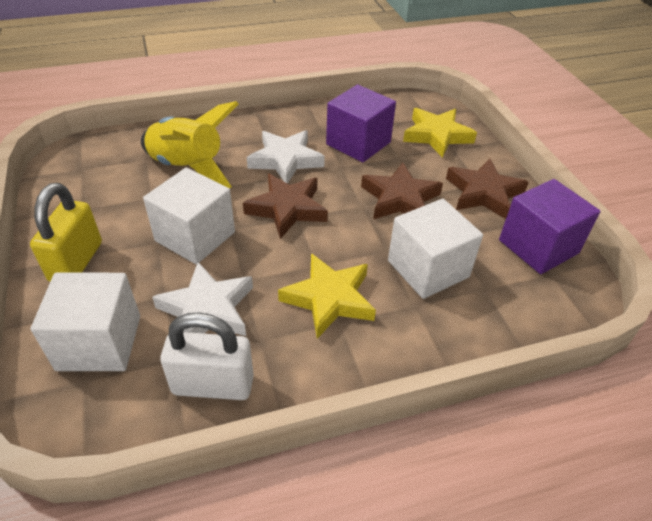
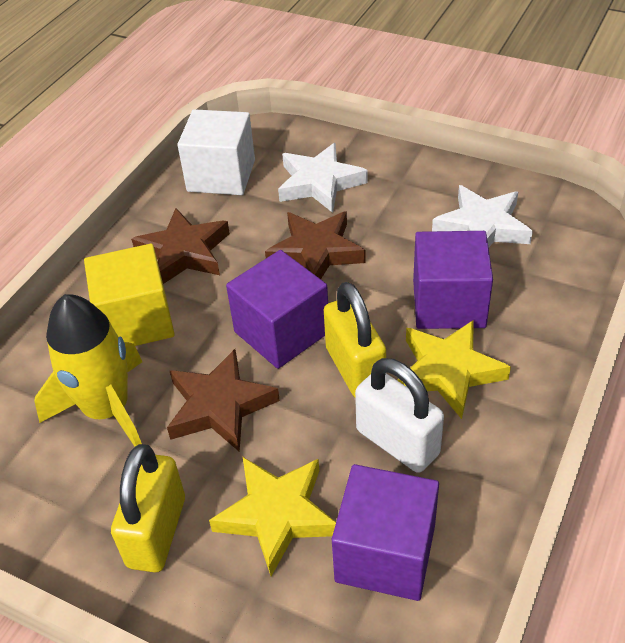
purple cube: 2 -> 3
white cube: 3 -> 1
yellow cube: 0 -> 1
yellow padlock: 1 -> 2

